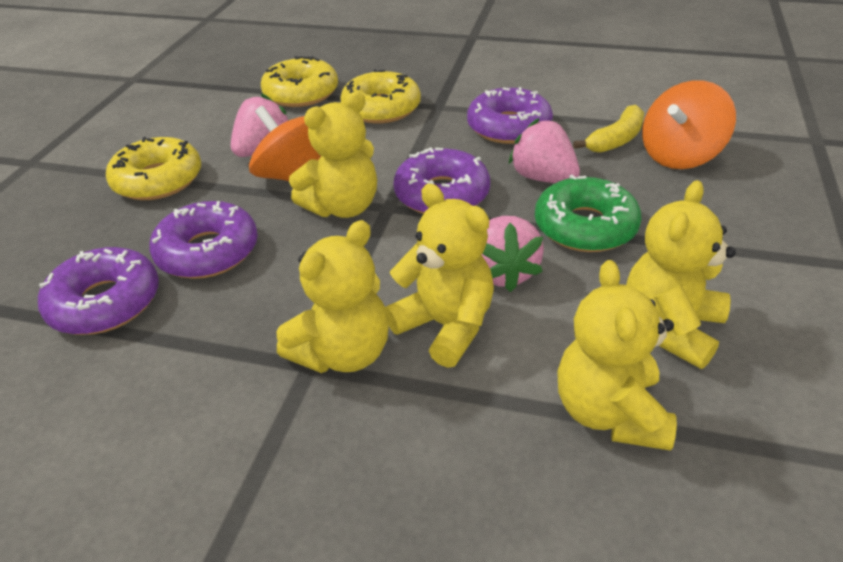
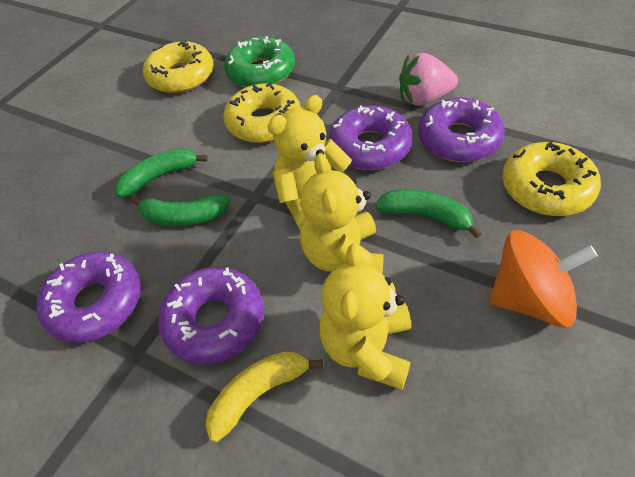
green banana: 0 -> 3
orange spinning top: 2 -> 1
pink strawberry: 3 -> 1
yellow teddy bear: 5 -> 3

